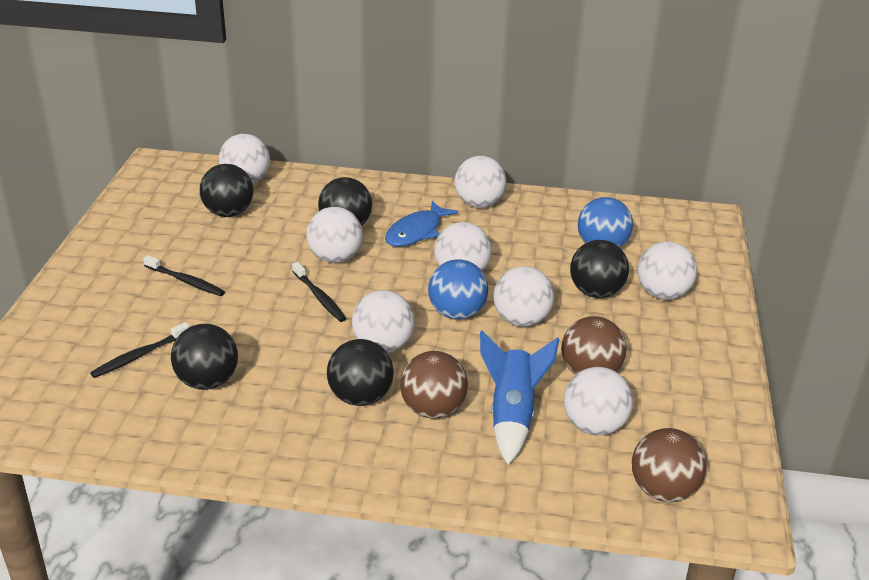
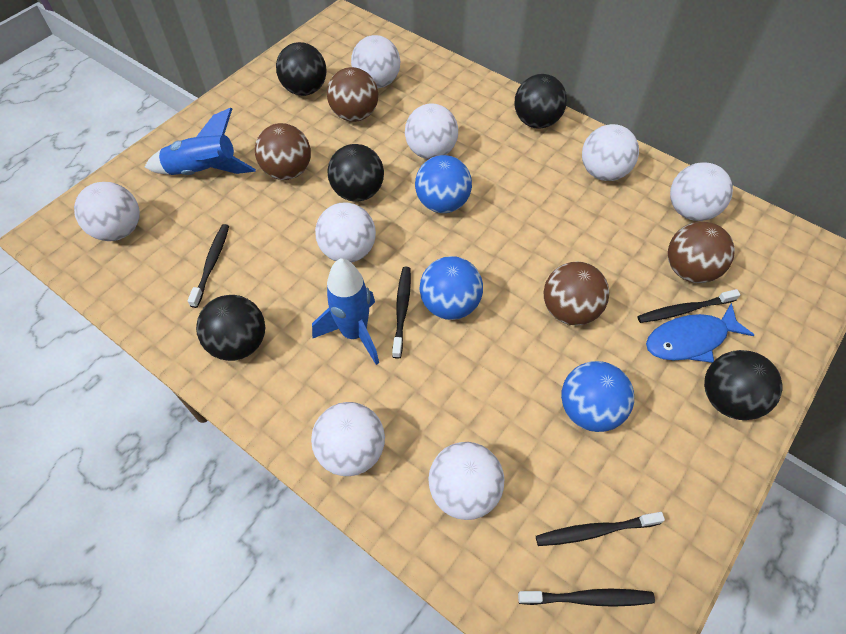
black toothbrush: 3 -> 5
blue ball: 2 -> 3
blue rocket: 1 -> 2
brown ball: 3 -> 4

